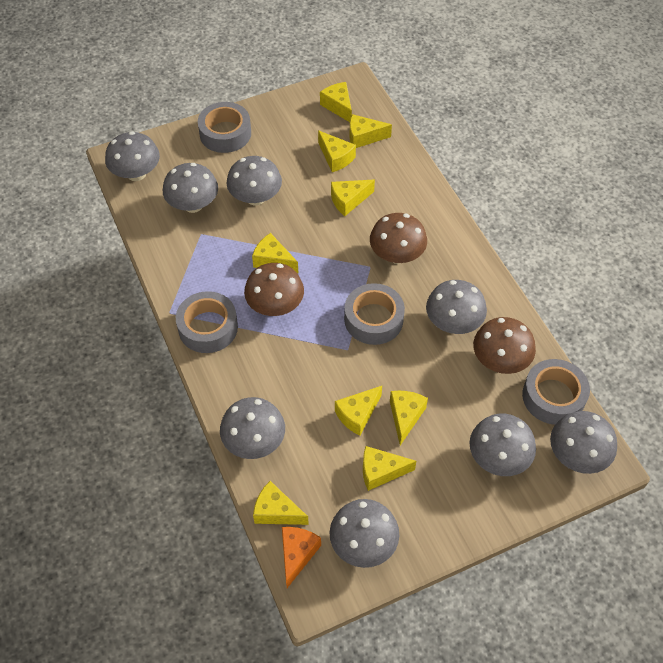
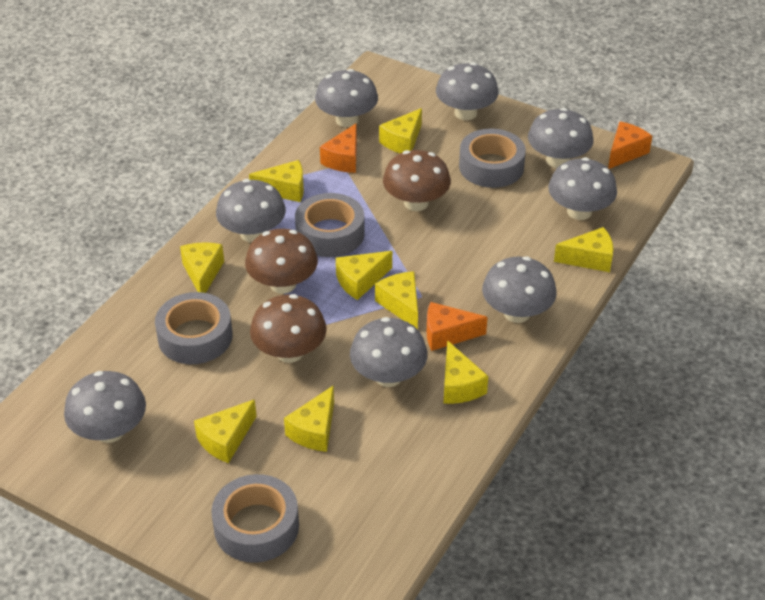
orange cheese: 1 -> 3

